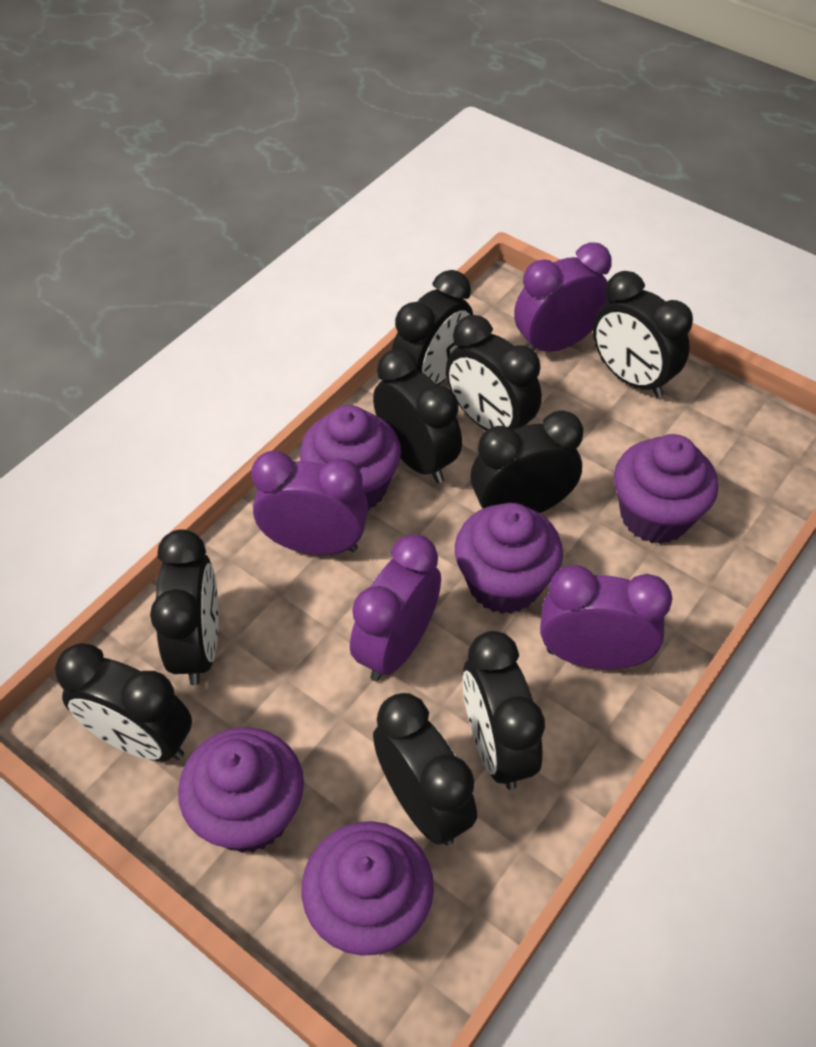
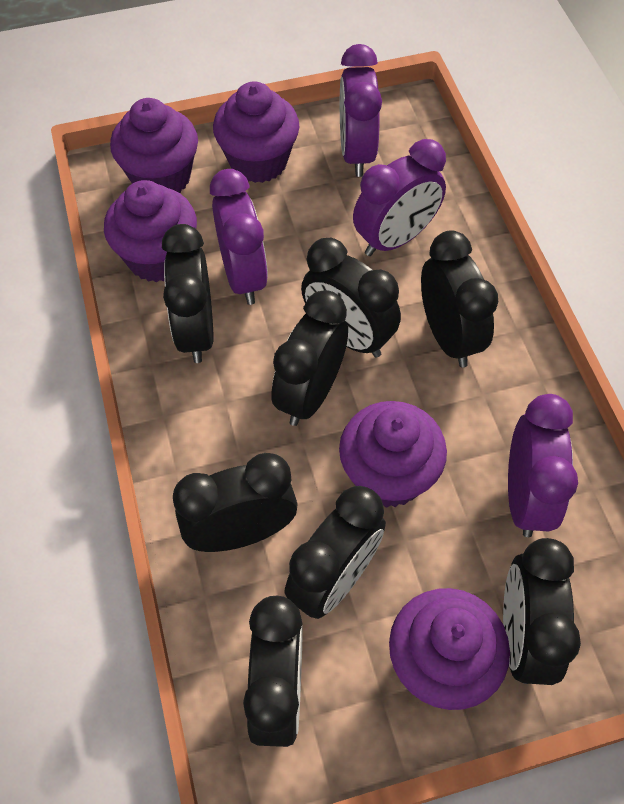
black clock: 9 -> 8

